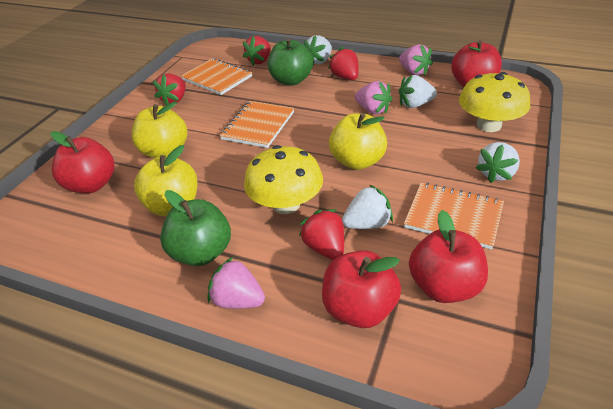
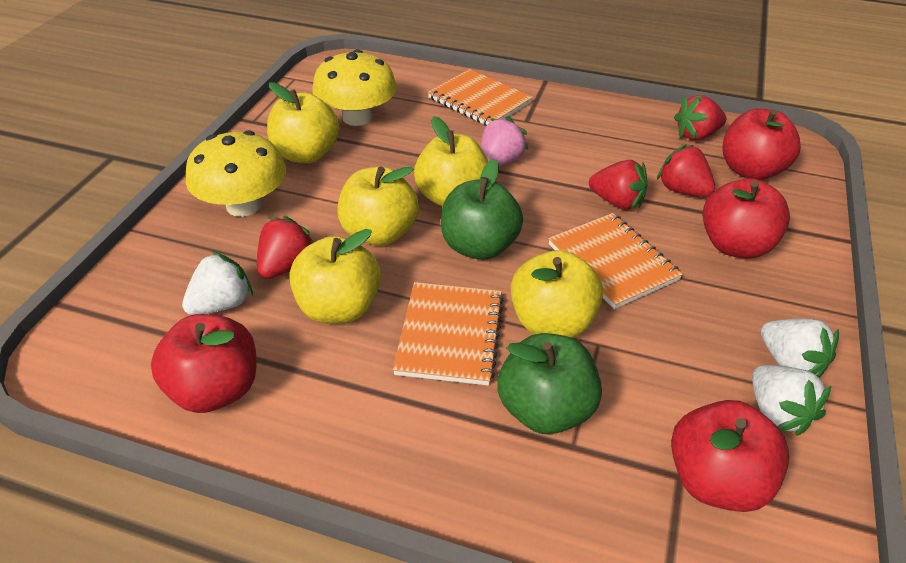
pink strawberry: 3 -> 1
white strawberry: 4 -> 3
yellow apple: 3 -> 5

